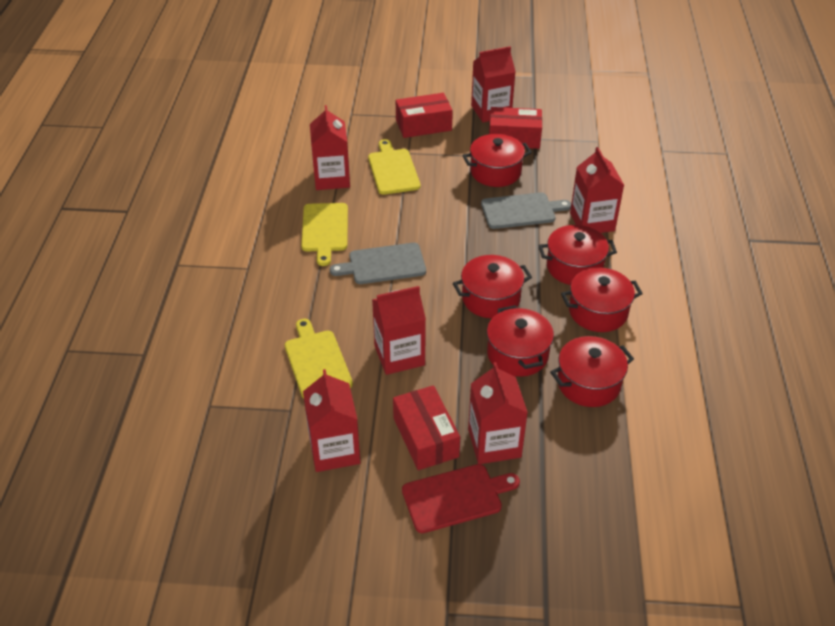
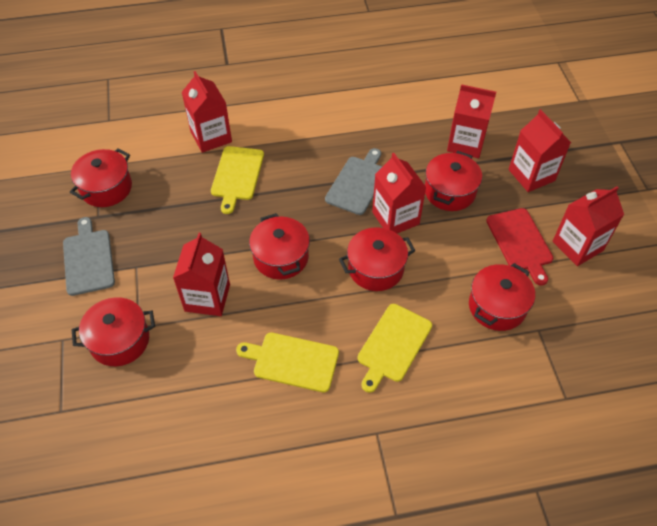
red box: 3 -> 0

